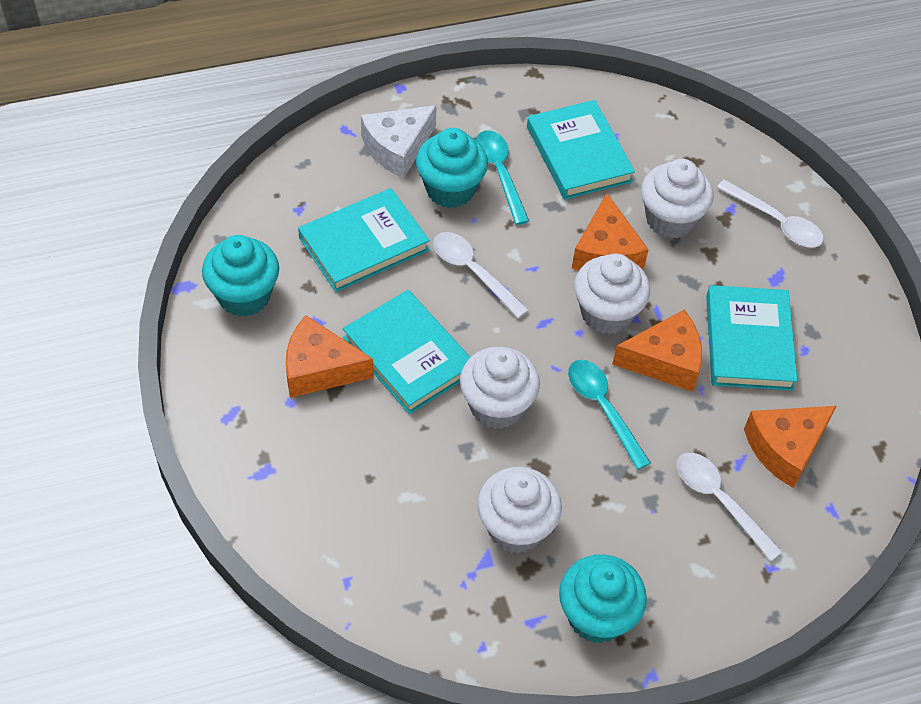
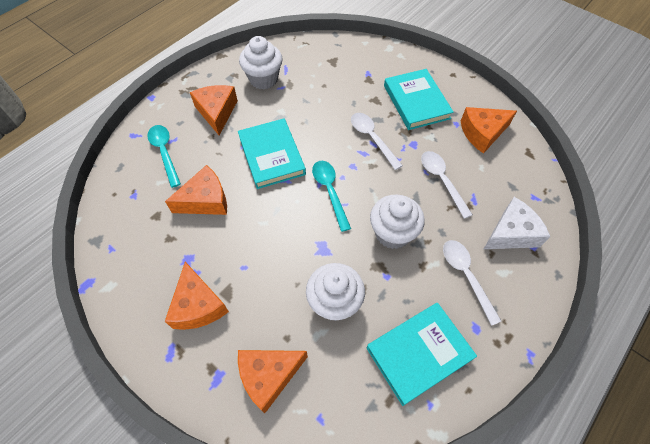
orange cheese: 4 -> 5
turquoise book: 4 -> 3
turquoise cupcake: 3 -> 0
white cupcake: 4 -> 3

